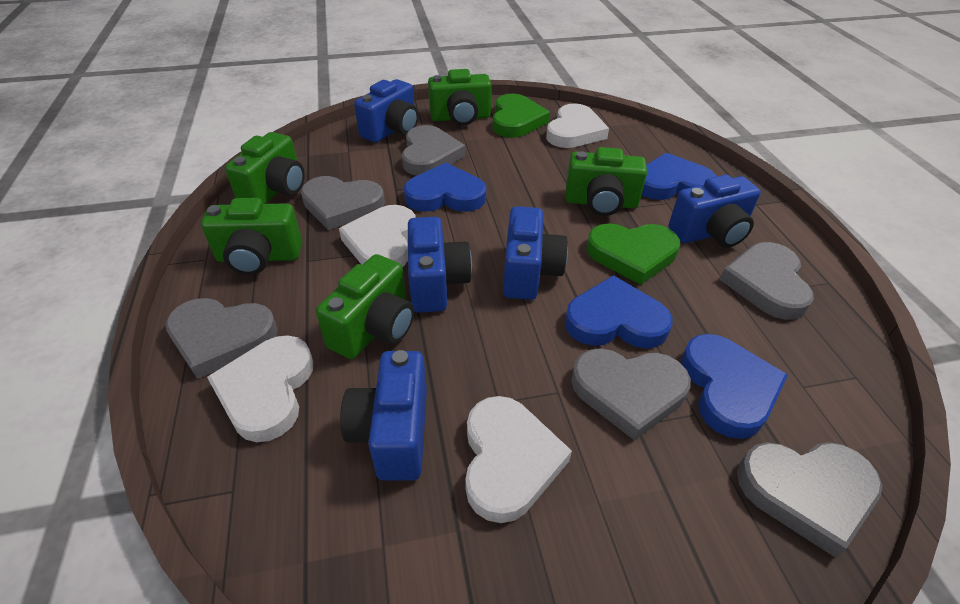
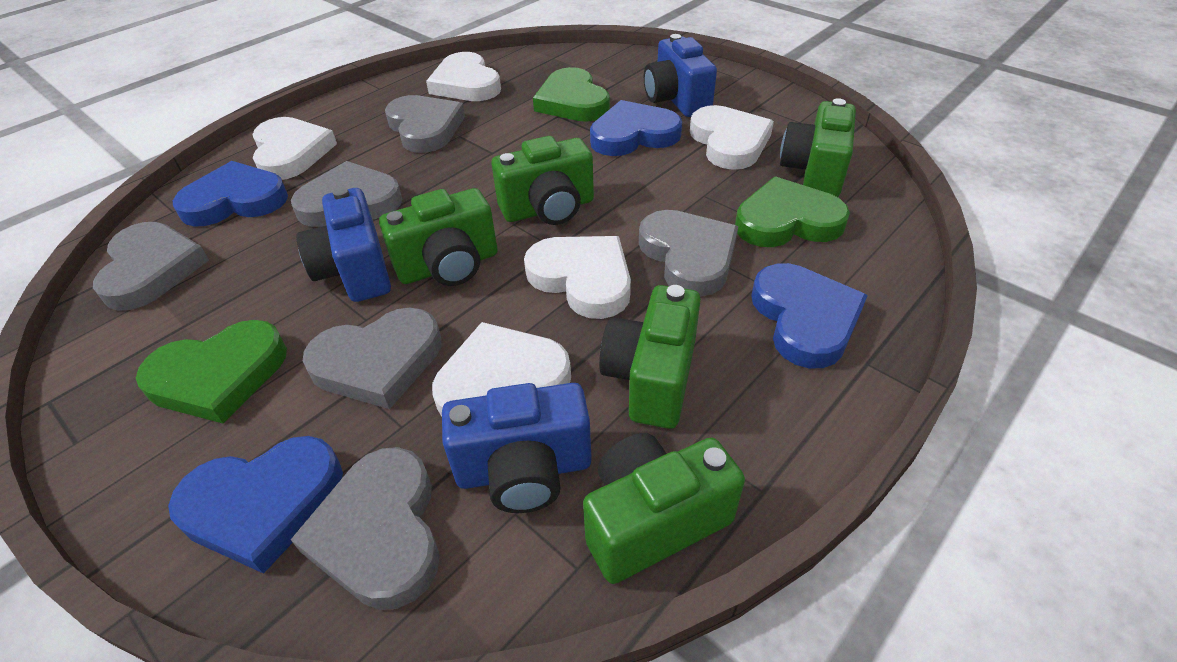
blue camera: 5 -> 3
green heart: 2 -> 3
white heart: 4 -> 5

